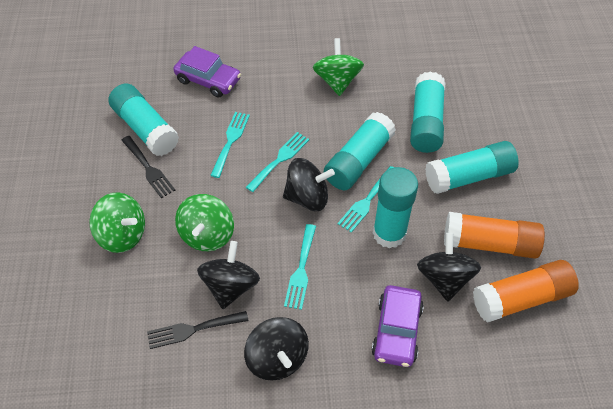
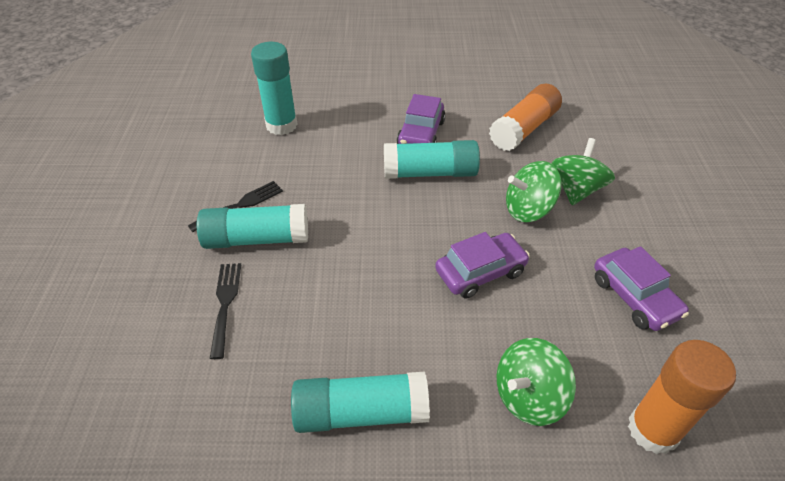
black spinning top: 4 -> 0
purple car: 2 -> 3
turquoise fork: 4 -> 0
turquoise glue stick: 5 -> 4

